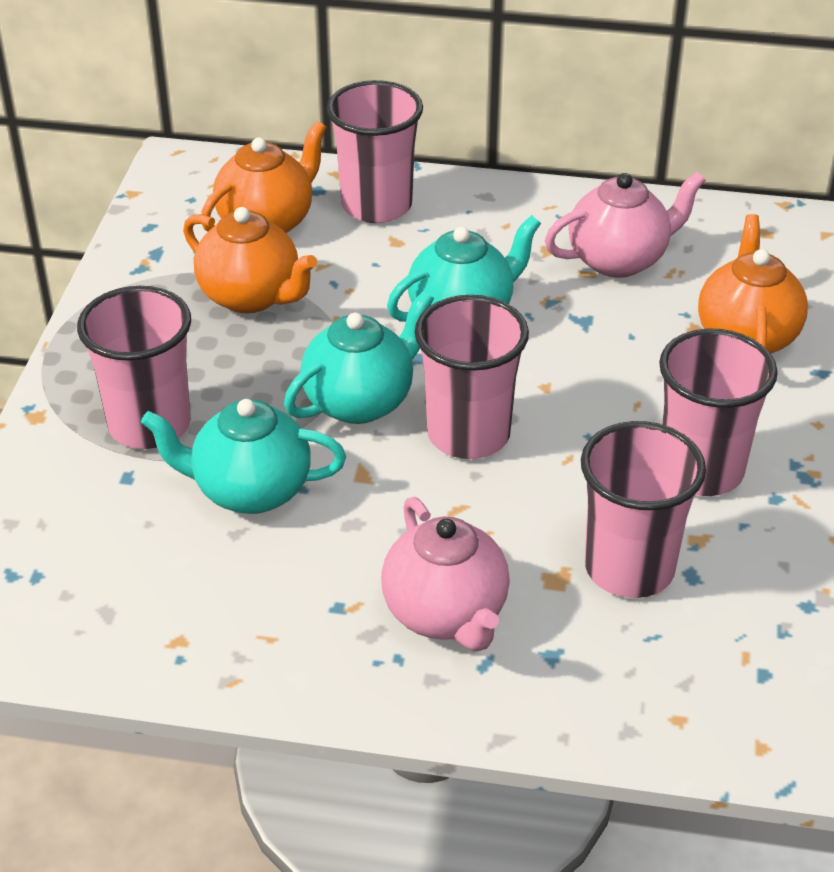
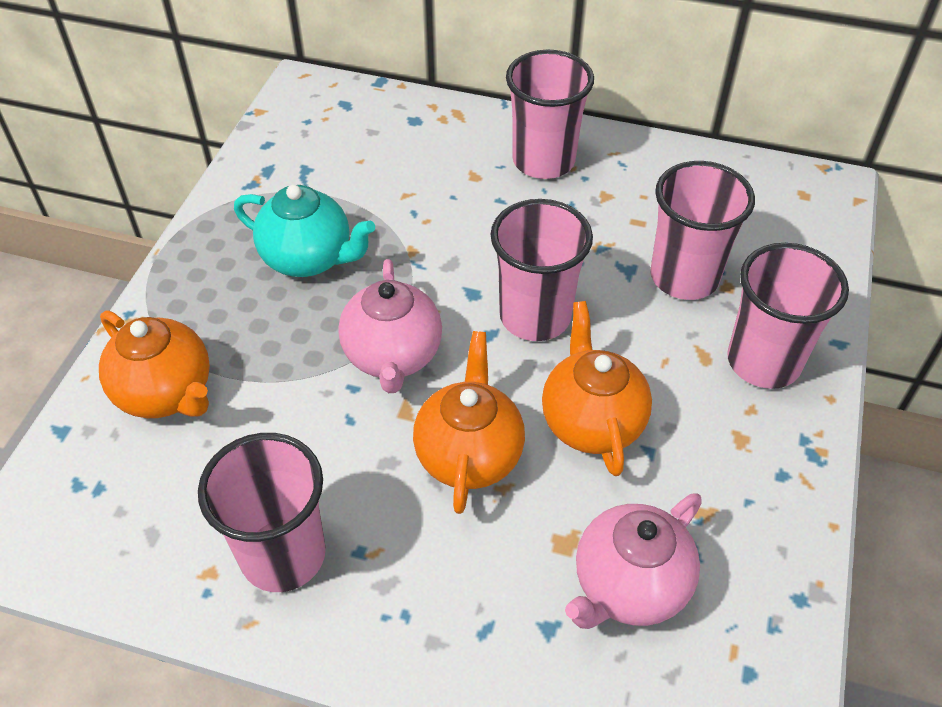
turquoise teapot: 3 -> 1

